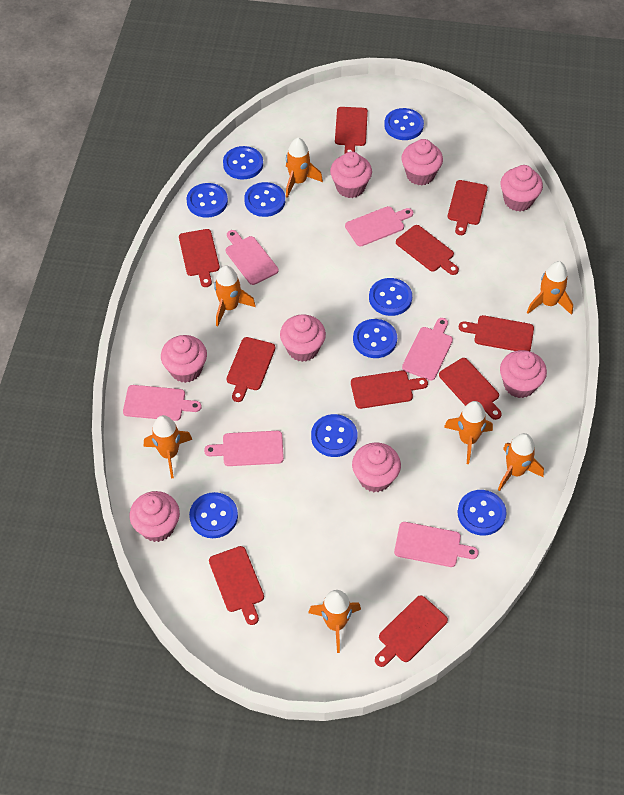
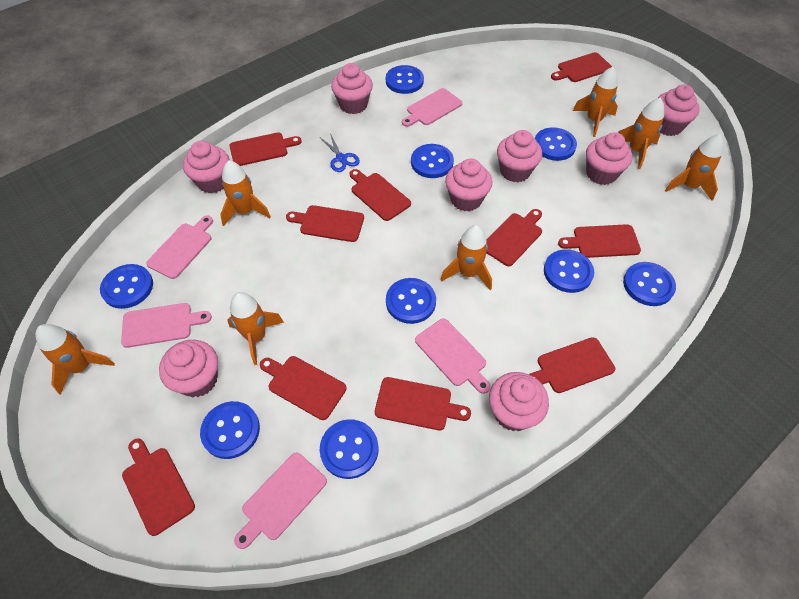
blue scissors: 0 -> 1
pink cutting board: 6 -> 5

